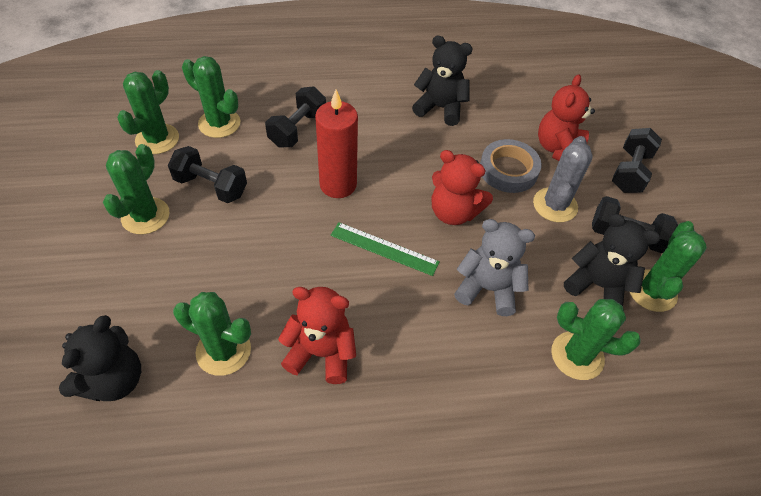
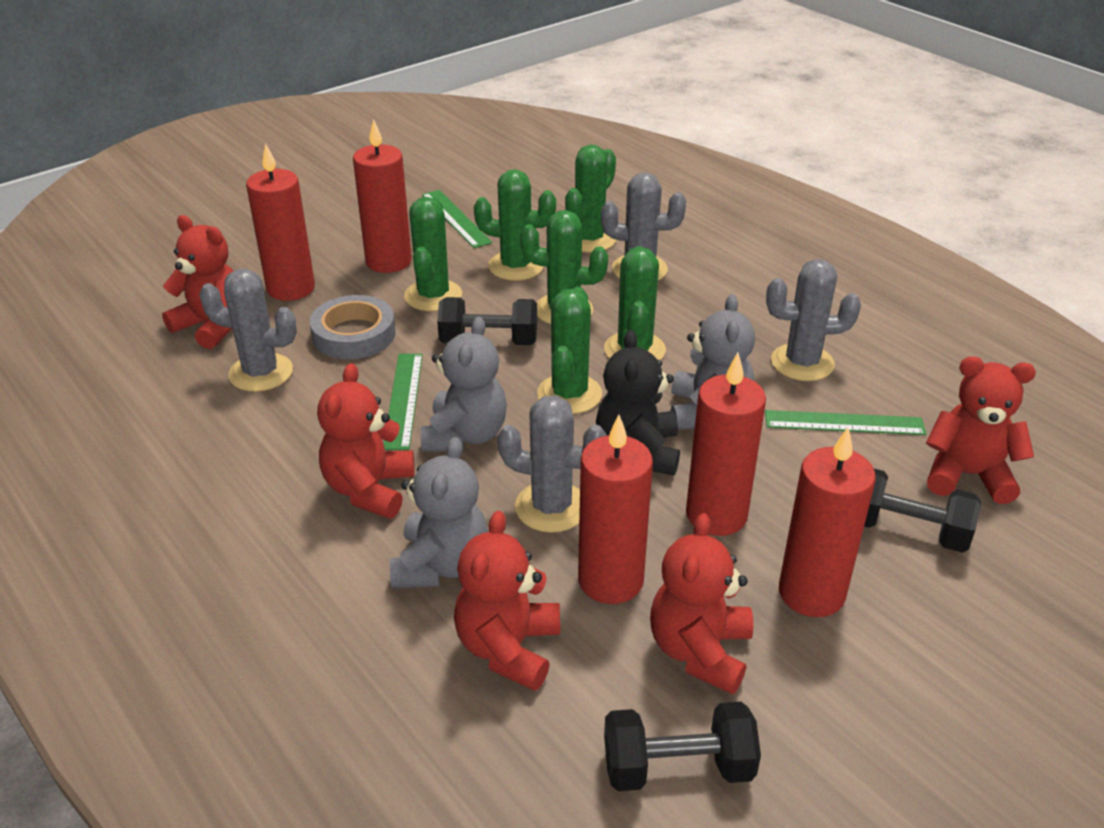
black dumbbell: 4 -> 3
black teddy bear: 3 -> 1
green ruler: 1 -> 3
grey cactus: 1 -> 4
grey teddy bear: 1 -> 3
red candle: 1 -> 5
red teddy bear: 3 -> 5

